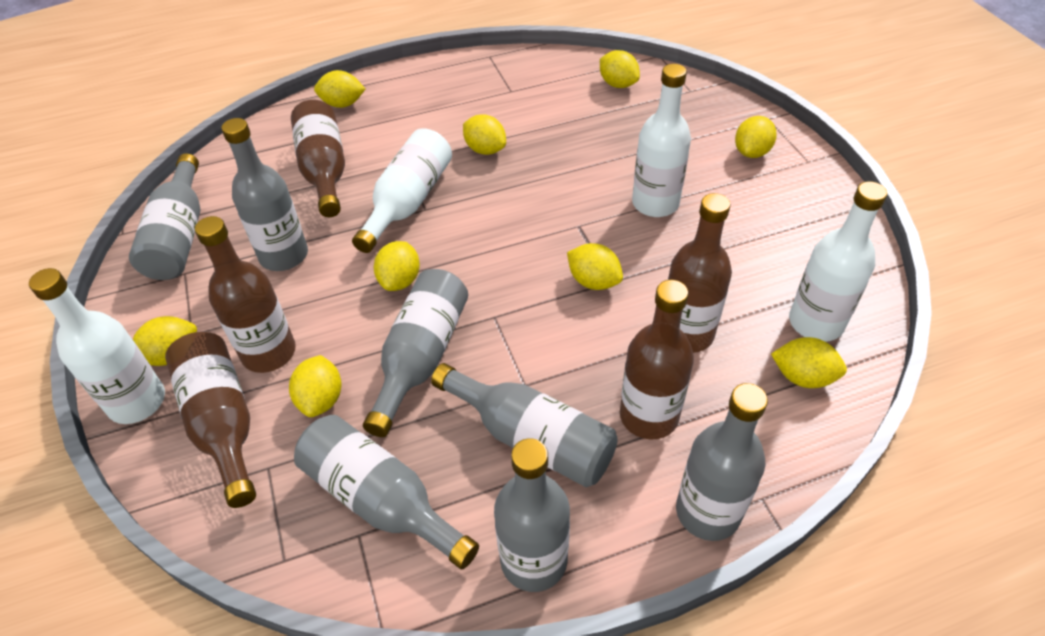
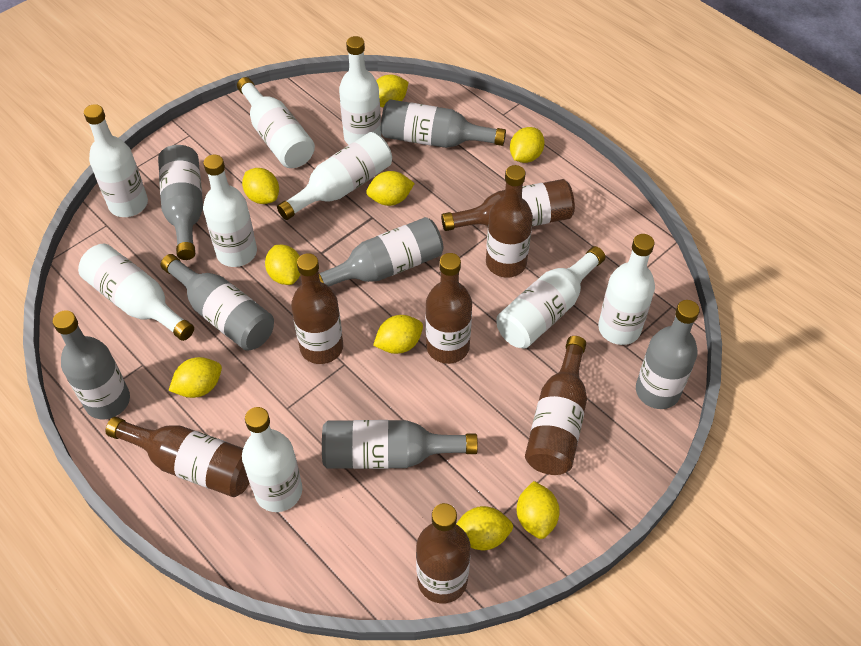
brown bottle: 5 -> 7
white bottle: 4 -> 9

